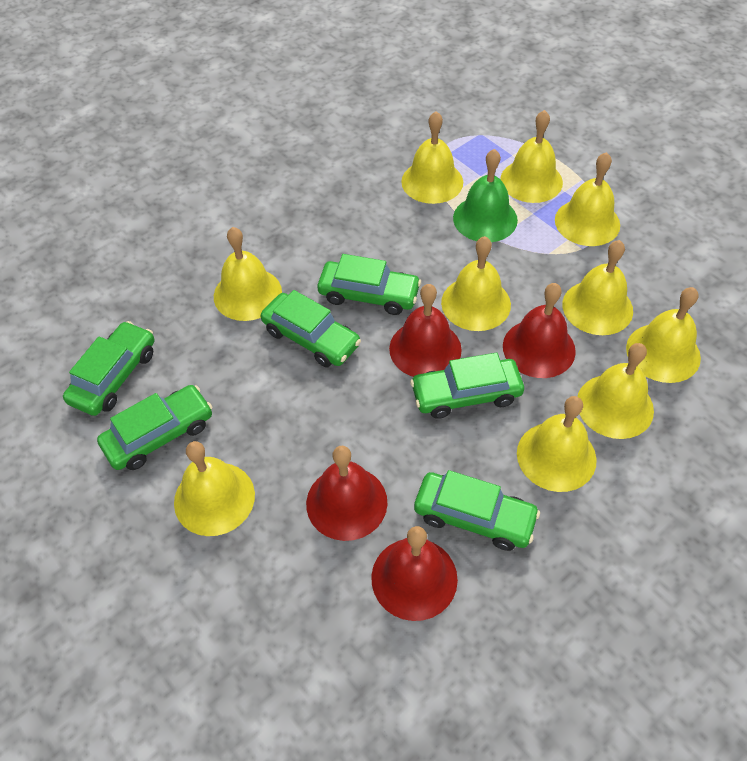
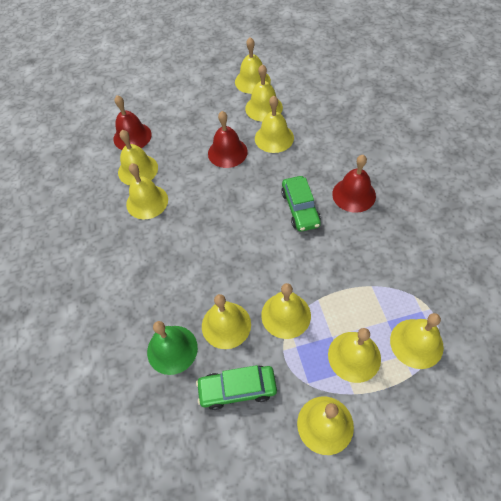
green car: 6 -> 2
red bell: 4 -> 3

